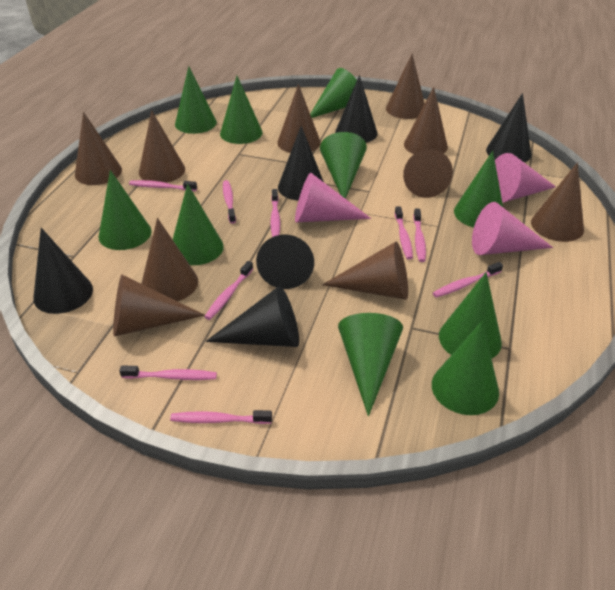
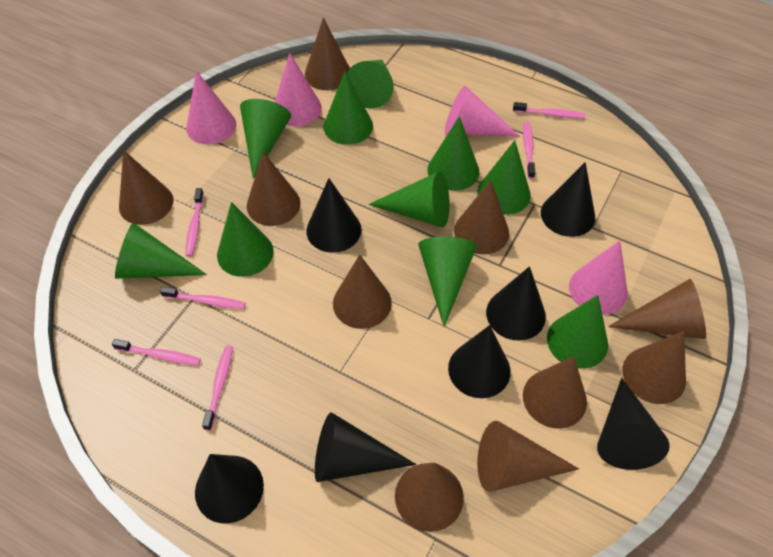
black cone: 6 -> 7
pink cone: 3 -> 4
pink toothbrush: 9 -> 6

